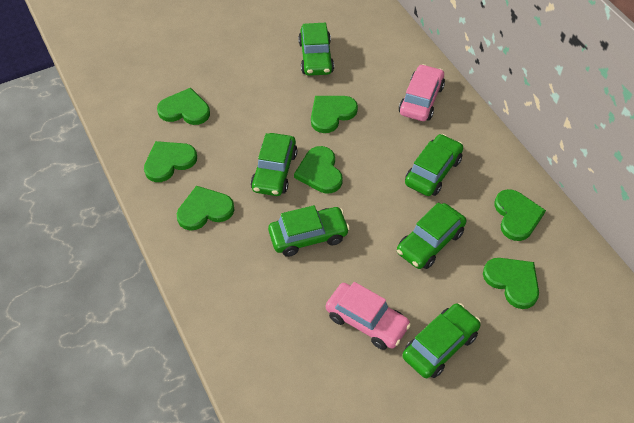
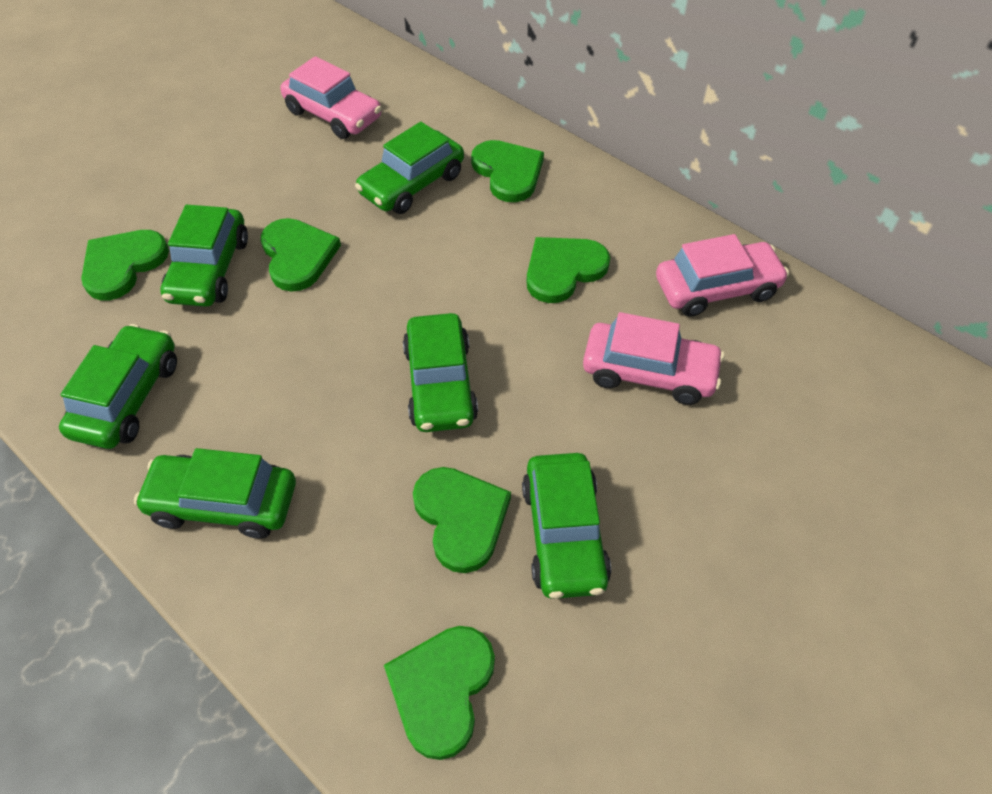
green heart: 7 -> 6
pink car: 2 -> 3

